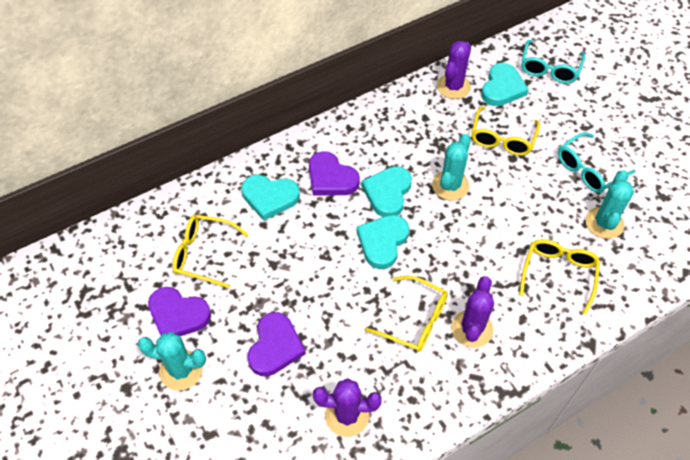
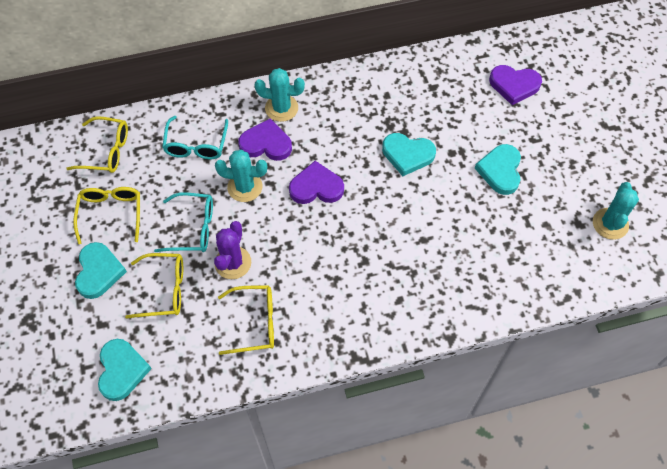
purple cactus: 3 -> 1

